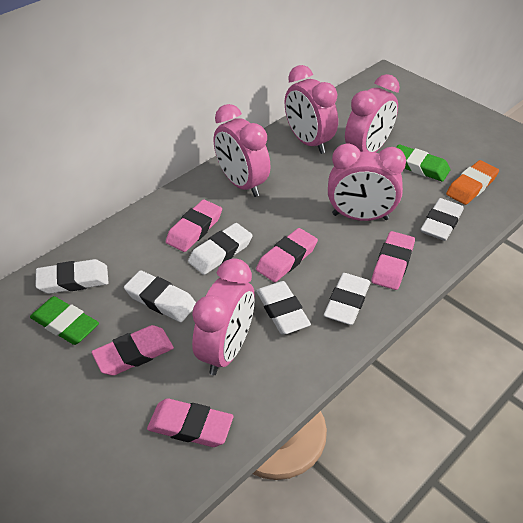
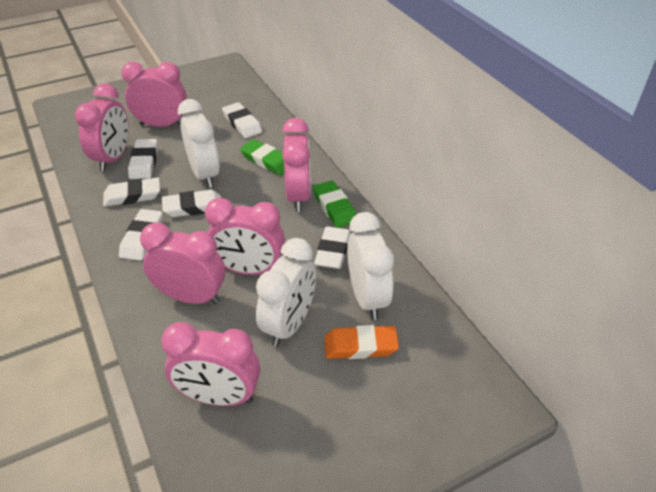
pink clock: 5 -> 6
pink eraser: 5 -> 0
white clock: 0 -> 3

